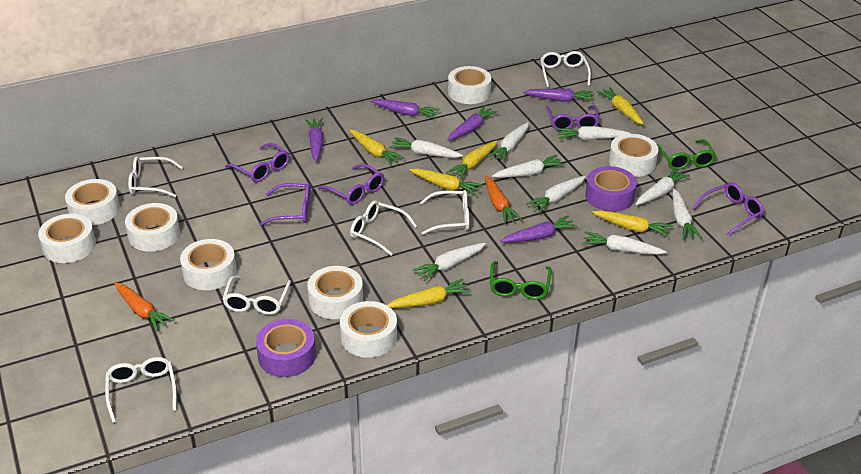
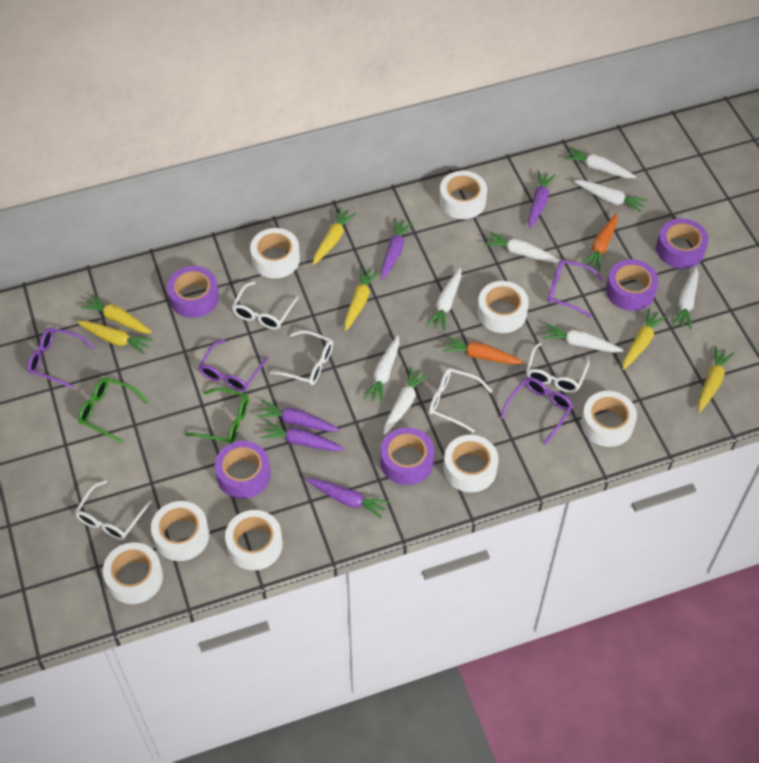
purple glasses: 5 -> 4
purple tape: 2 -> 5
white carrot: 9 -> 8
white glasses: 6 -> 5

